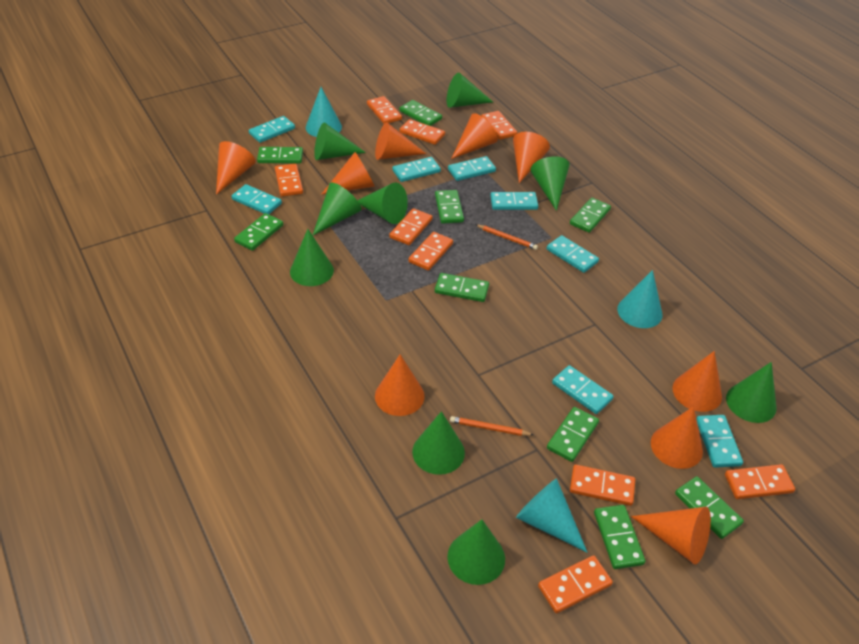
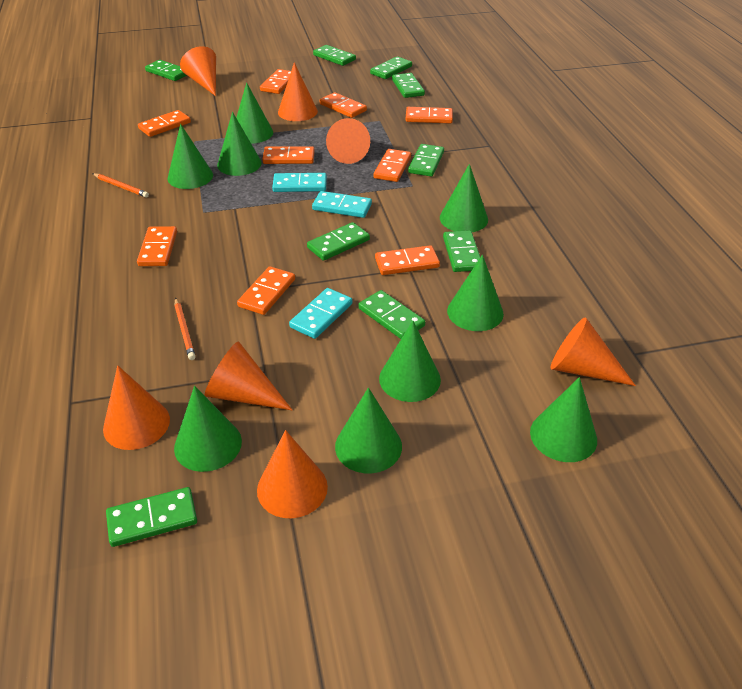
orange cone: 9 -> 7
turquoise cone: 3 -> 0
turquoise domino: 8 -> 3

